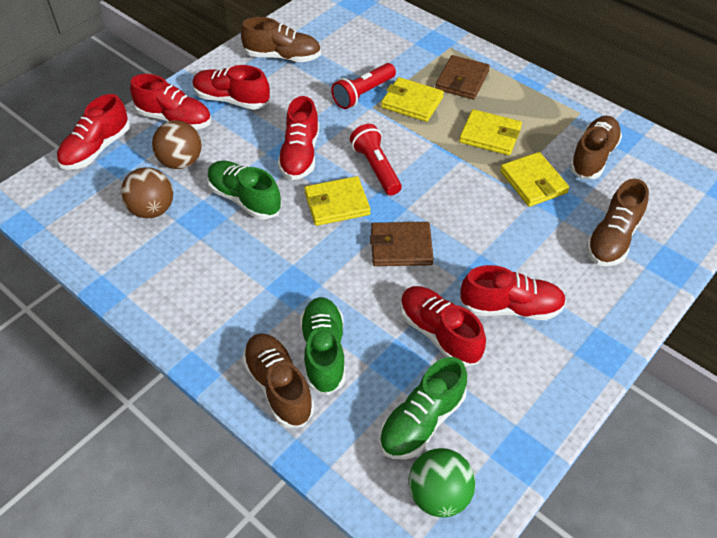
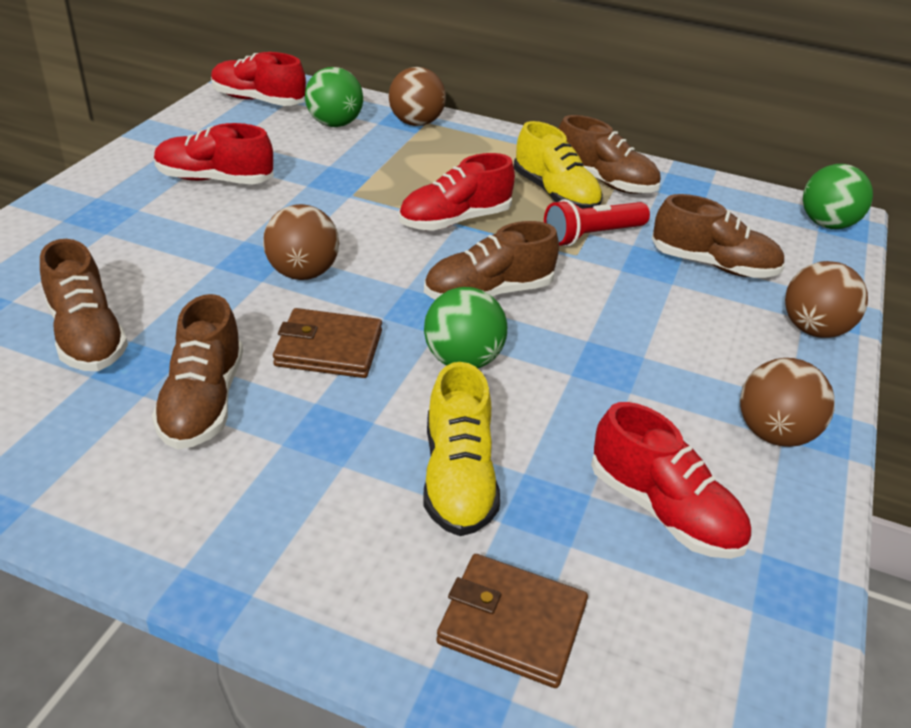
brown ball: 2 -> 4
brown shoe: 4 -> 5
green ball: 1 -> 3
green shoe: 3 -> 0
red flashlight: 2 -> 1
red shoe: 6 -> 4
yellow shoe: 0 -> 2
yellow wallet: 4 -> 0

